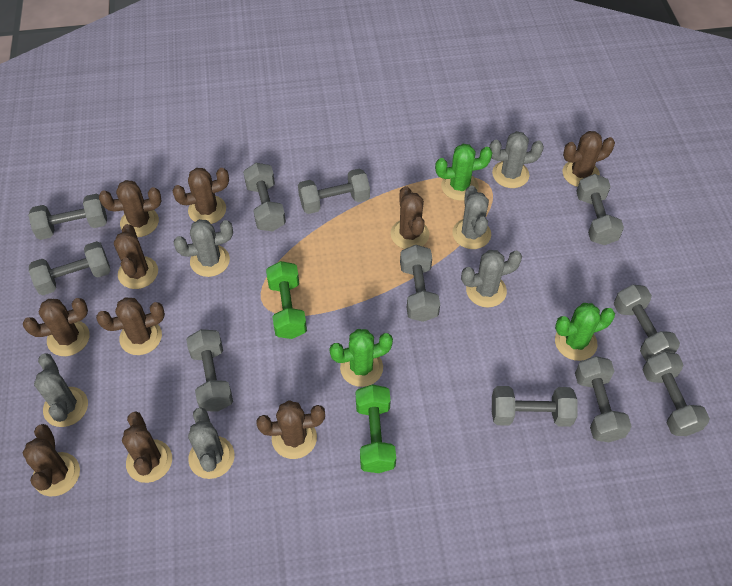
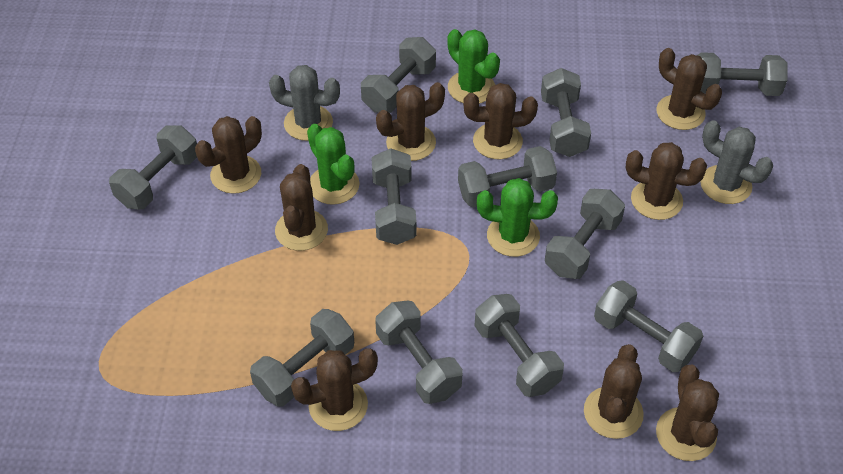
brown cactus: 10 -> 9
green dumbbell: 2 -> 0
grey cactus: 6 -> 2

